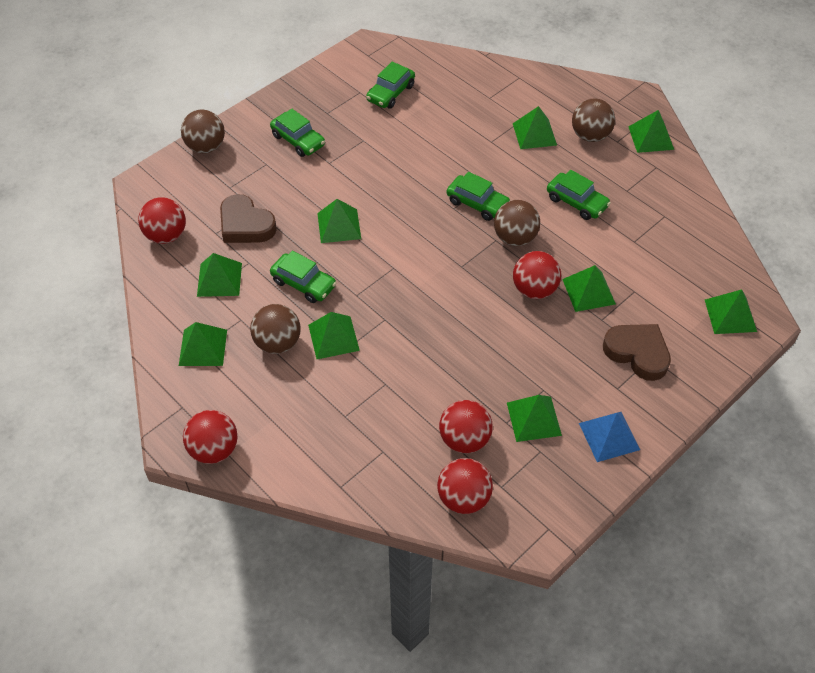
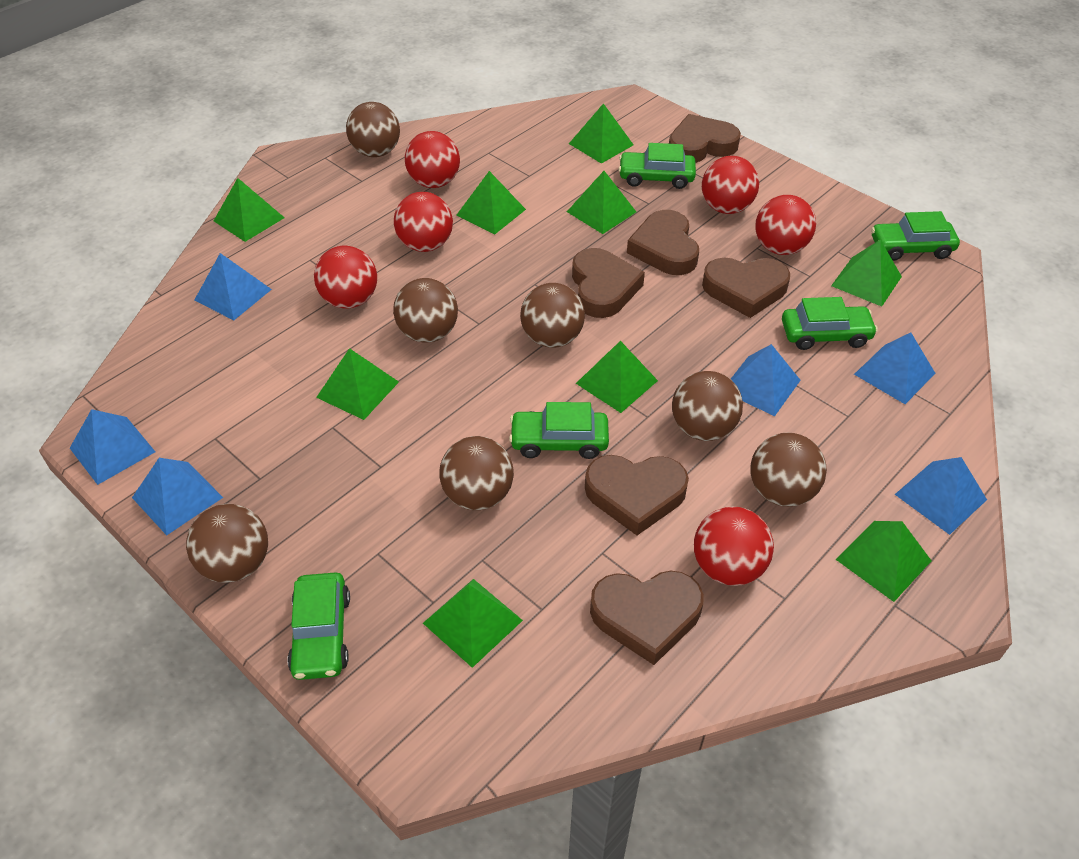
blue pyramid: 1 -> 6
brown ball: 4 -> 7
brown heart: 2 -> 6
red ball: 5 -> 6

